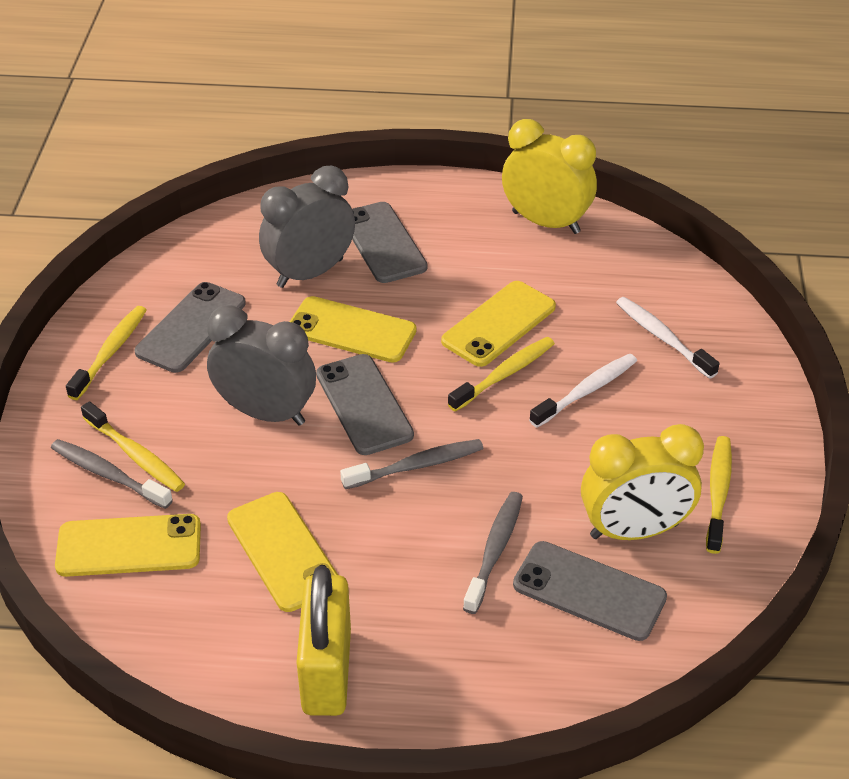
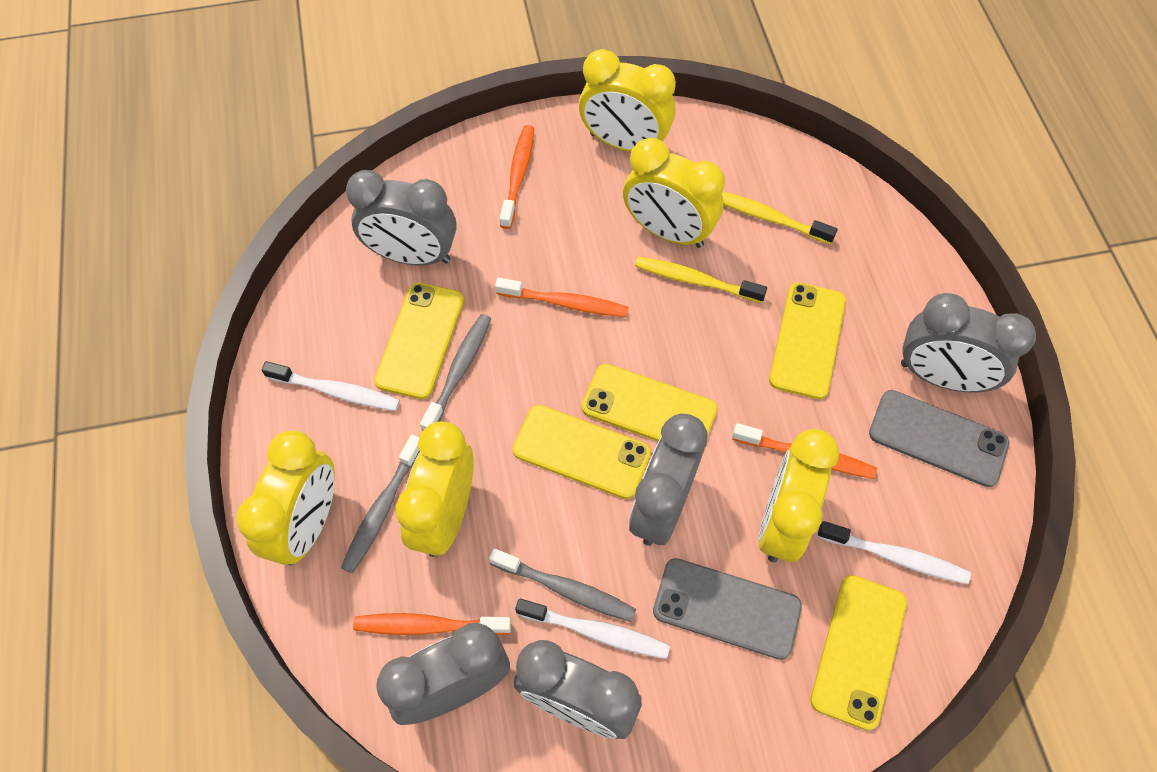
grey clock: 2 -> 5
grey phone: 4 -> 2
orange toothbrush: 0 -> 4
white toothbrush: 2 -> 3
yellow clock: 2 -> 5
yellow padlock: 1 -> 0
yellow phone: 4 -> 5
yellow toothbrush: 4 -> 2

